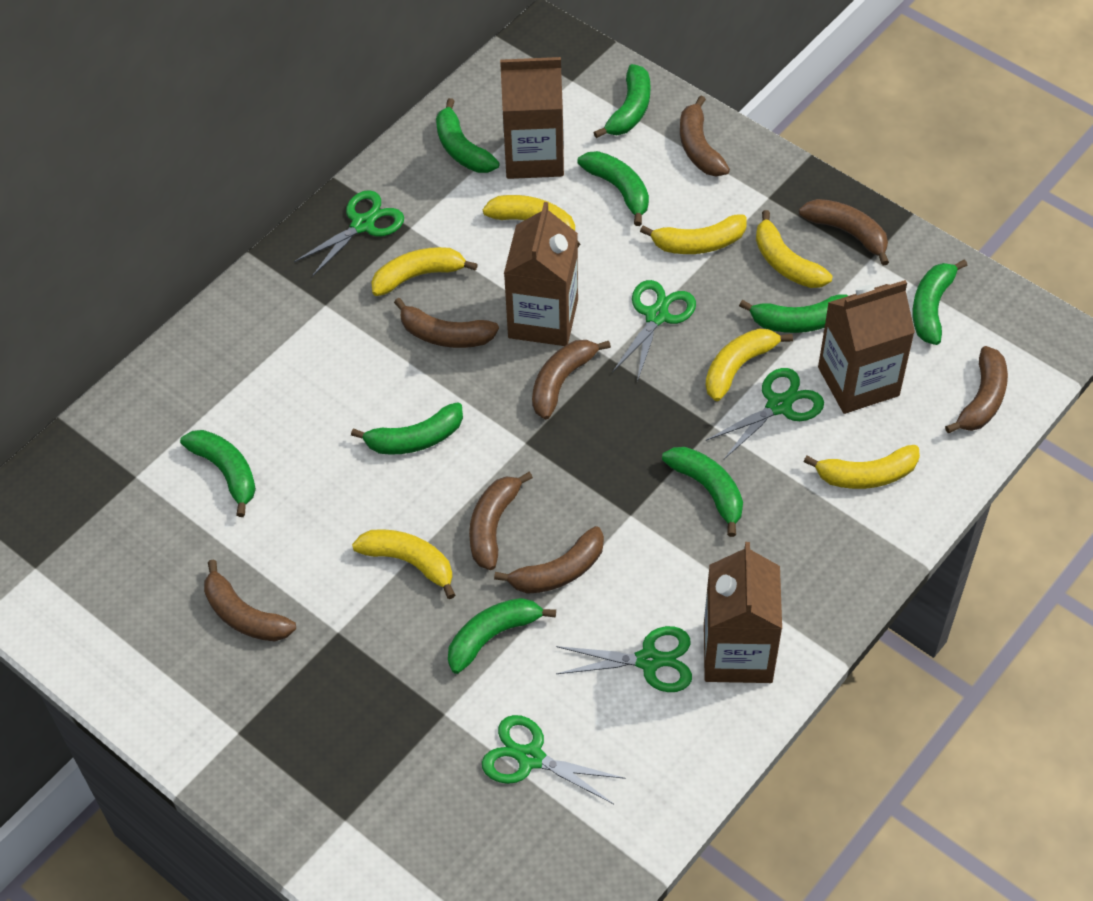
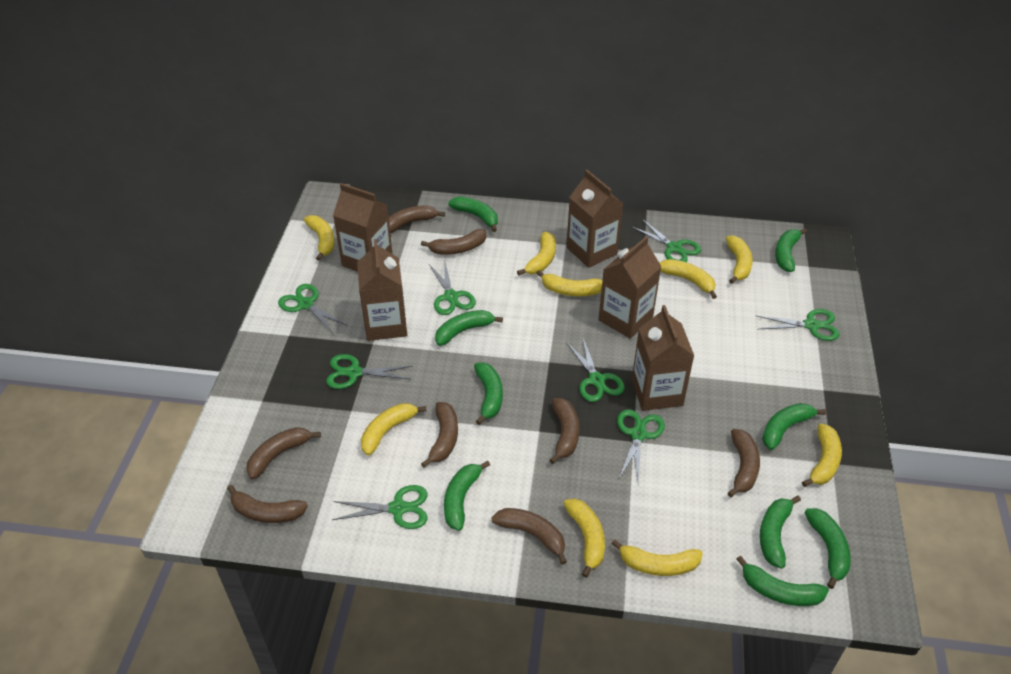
brown carton: 4 -> 5
green scissors: 5 -> 8
yellow banana: 7 -> 9

